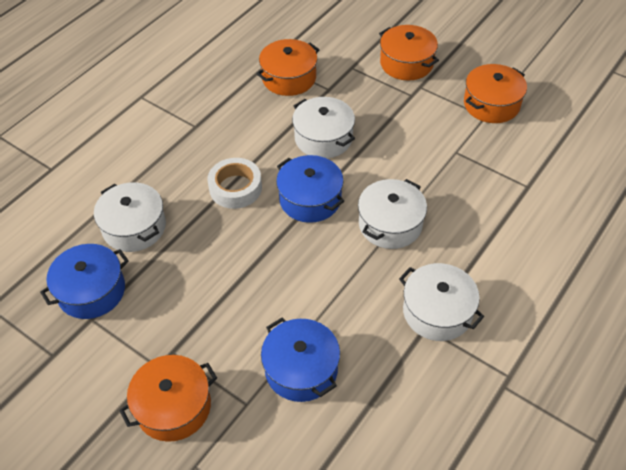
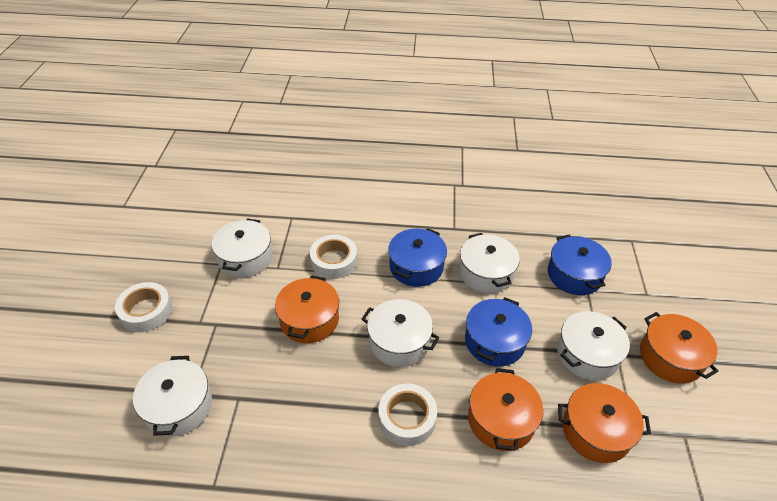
white pot: 4 -> 5
white tape: 1 -> 3

